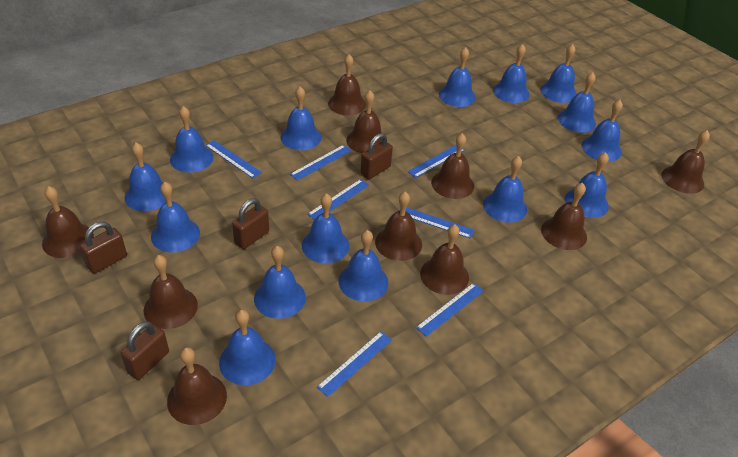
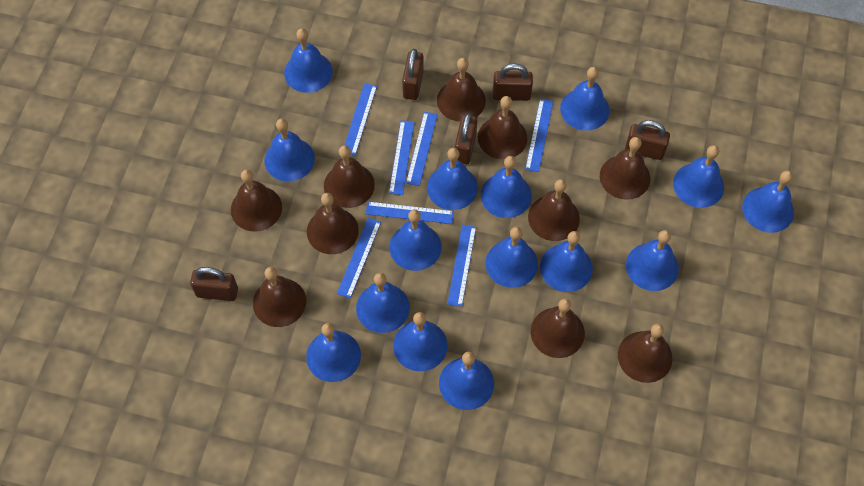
brown padlock: 4 -> 5

